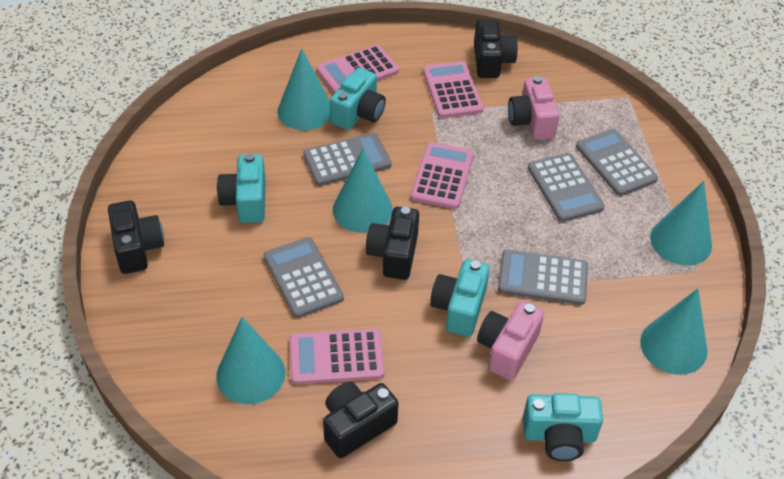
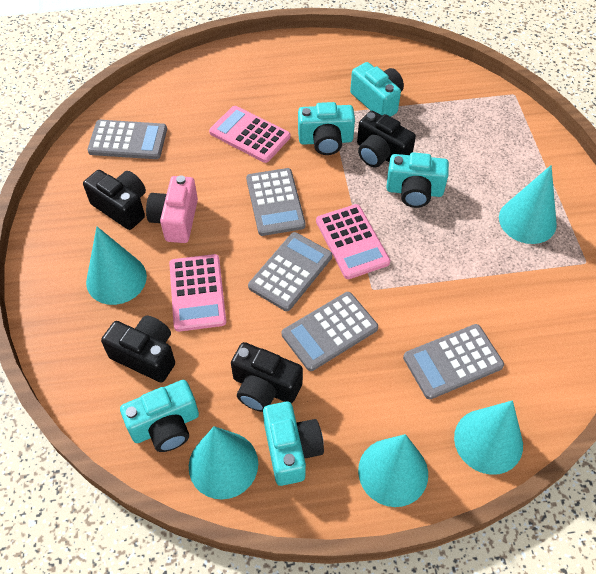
pink calculator: 4 -> 3
pink camera: 2 -> 1
turquoise camera: 4 -> 5

